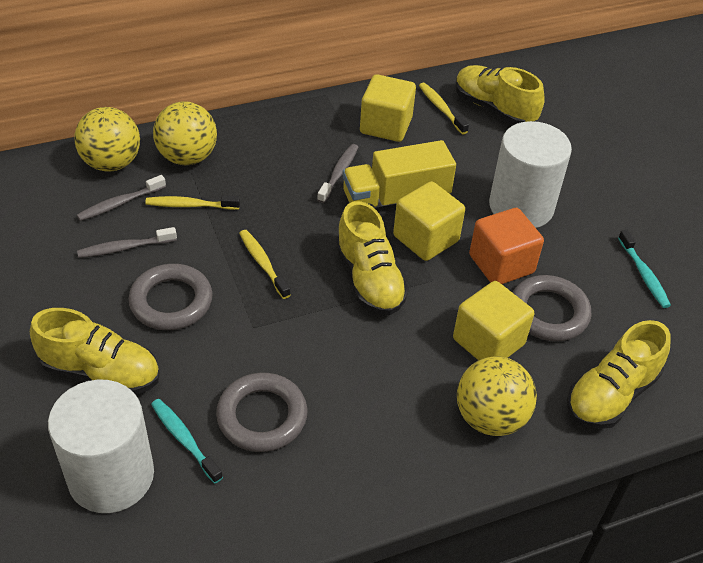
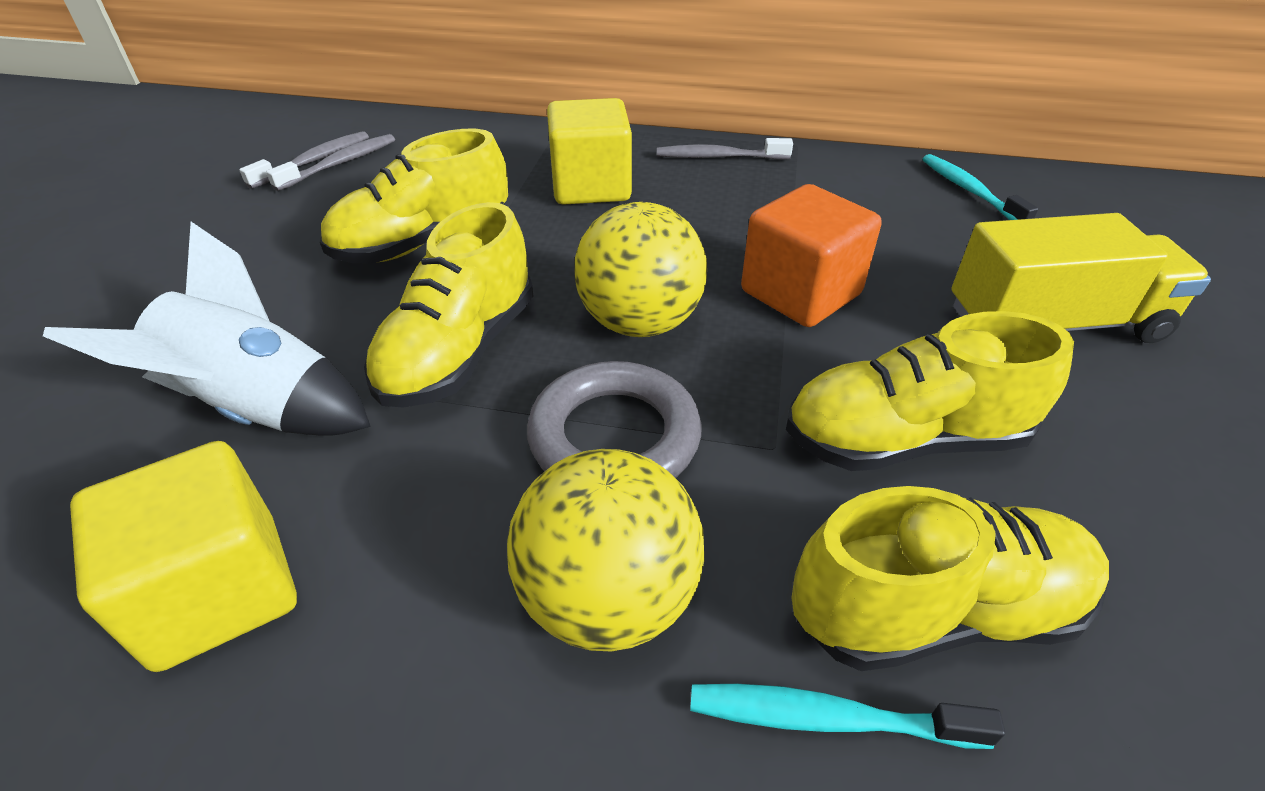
grey ring: 3 -> 1
white cylinder: 2 -> 0
white rocket: 0 -> 1
yellow ball: 3 -> 2
yellow cube: 3 -> 2
yellow toothbrush: 3 -> 0

